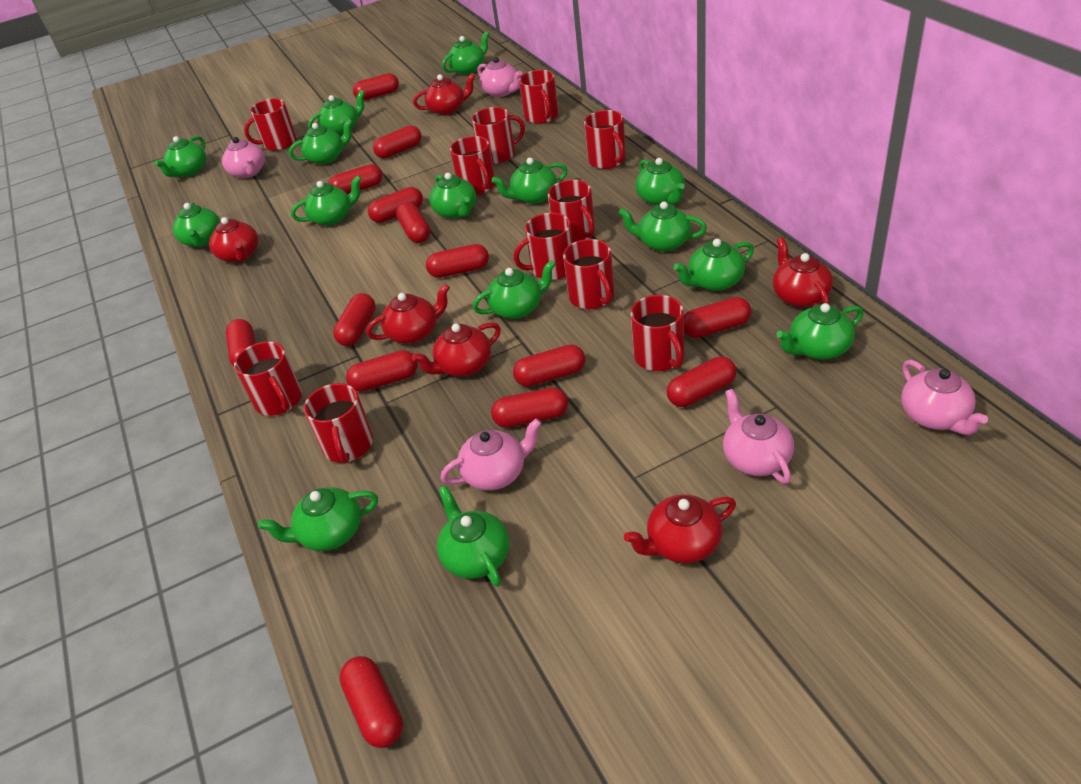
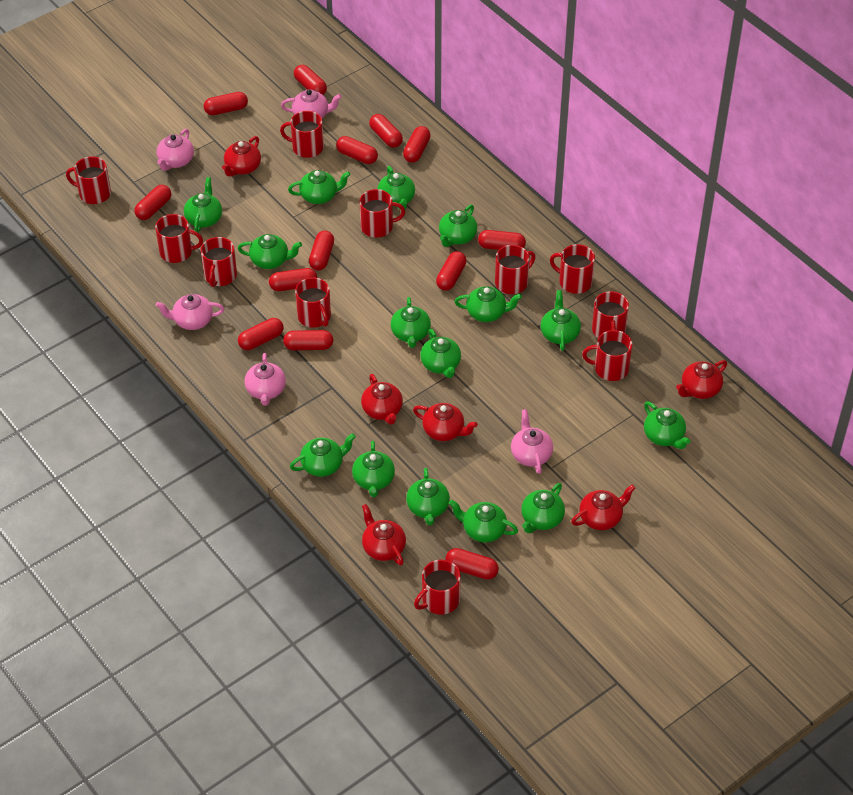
red capsule: 14 -> 13

